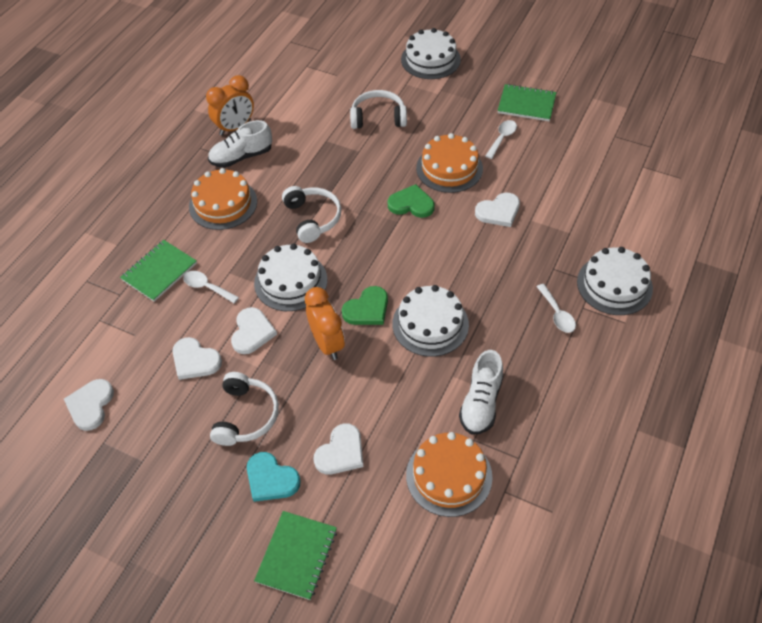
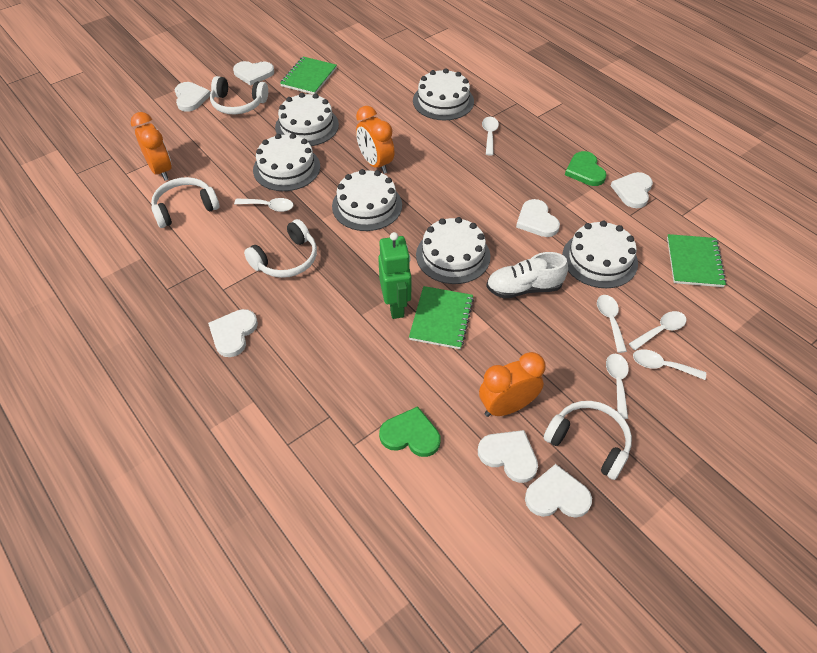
green robot: 0 -> 1
orange cake: 3 -> 0
orange clock: 2 -> 3
turquoise heart: 1 -> 0
white cake: 4 -> 6
white headphones: 3 -> 4
white heart: 5 -> 7
white shoe: 2 -> 1
white spoon: 3 -> 6

